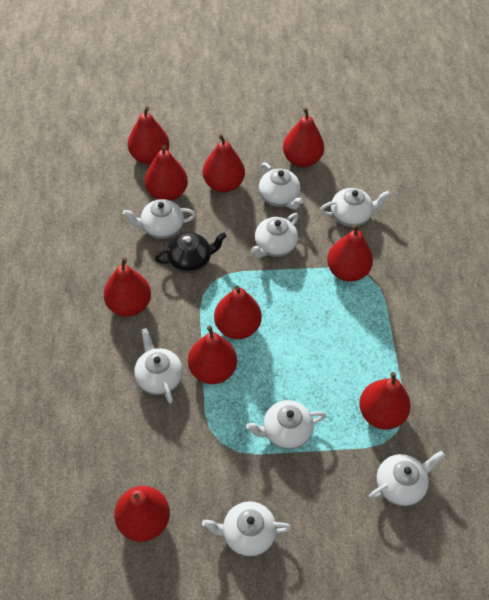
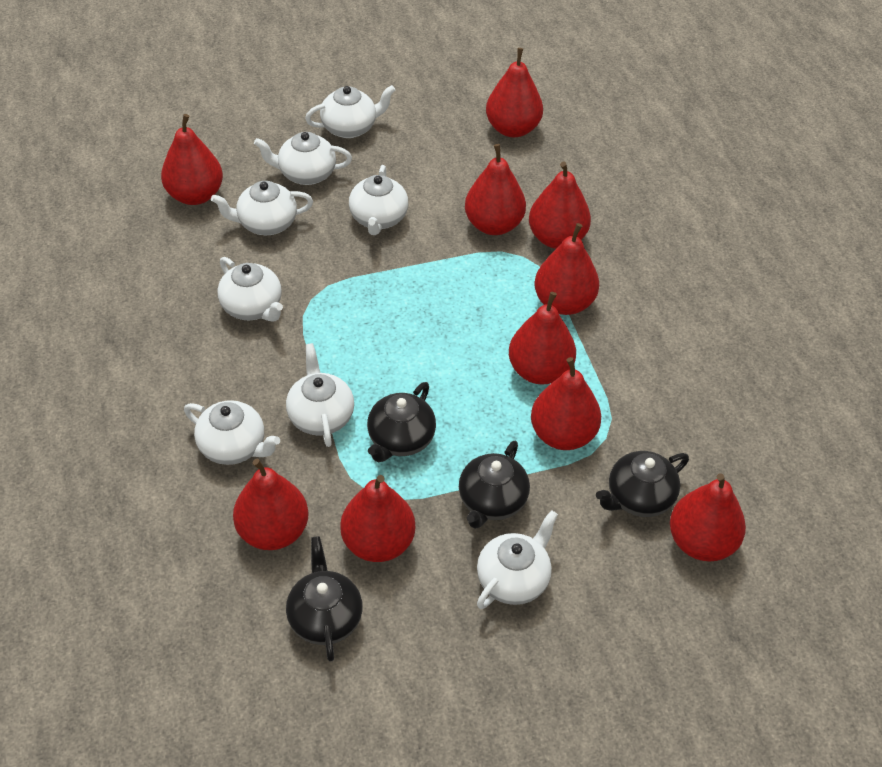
black teapot: 1 -> 4

